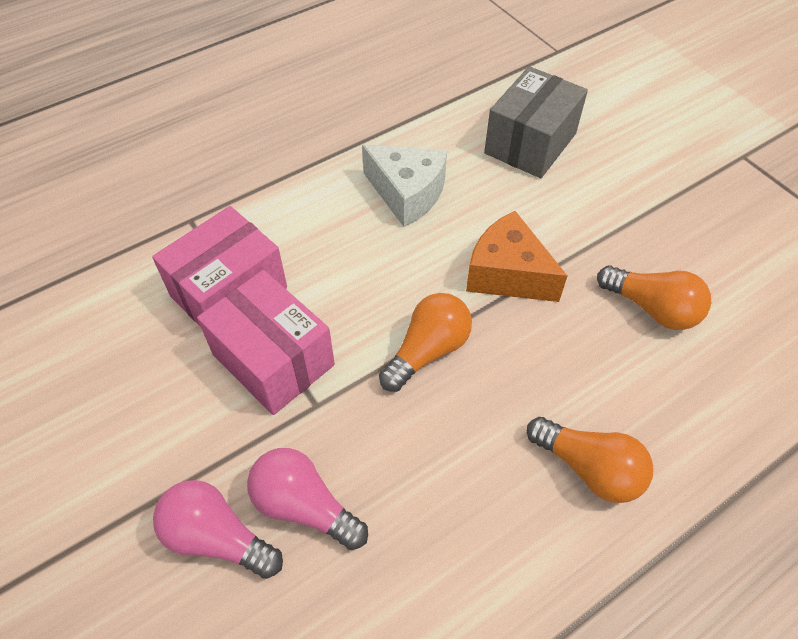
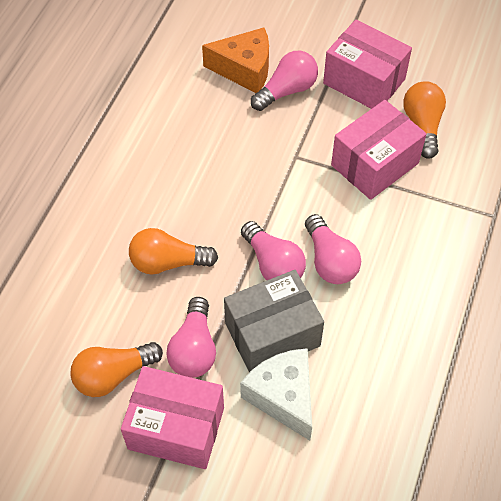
pink box: 2 -> 3
pink light bulb: 2 -> 4

